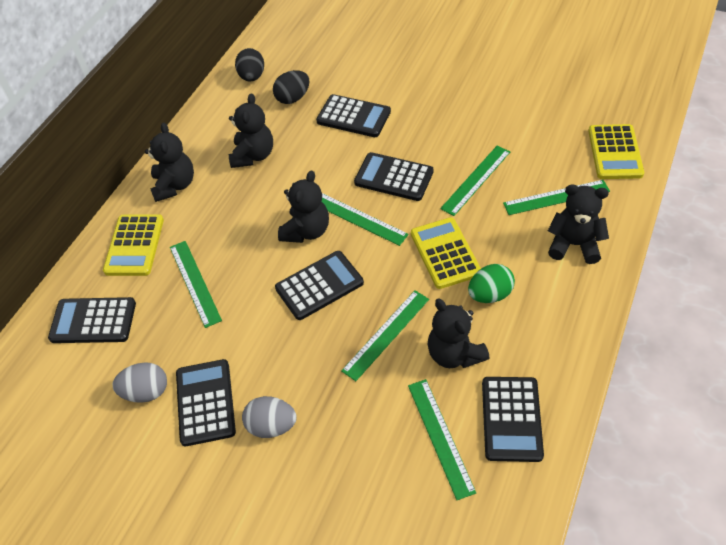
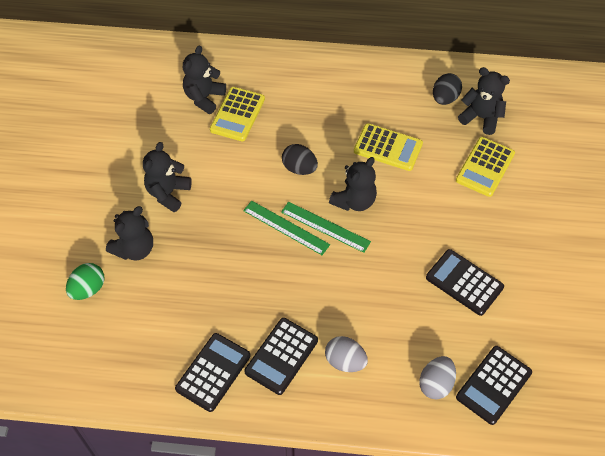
black calculator: 6 -> 4
green ruler: 6 -> 2

